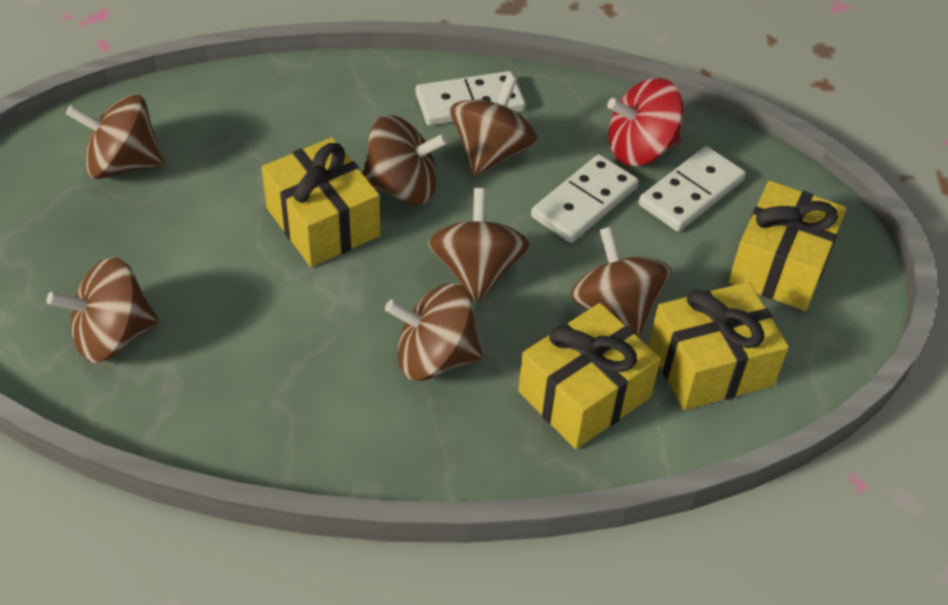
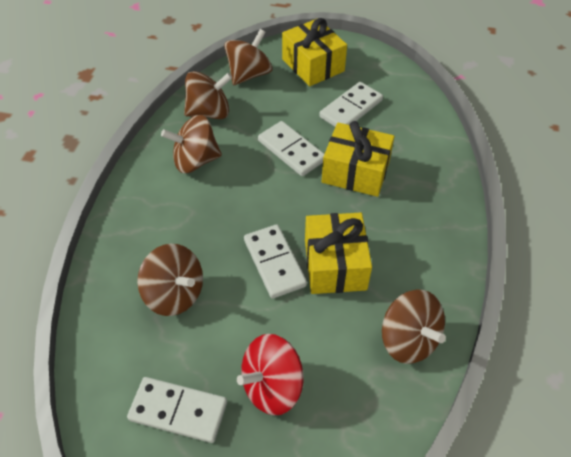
brown spinning top: 7 -> 5
white domino: 3 -> 4
yellow gift: 4 -> 3

